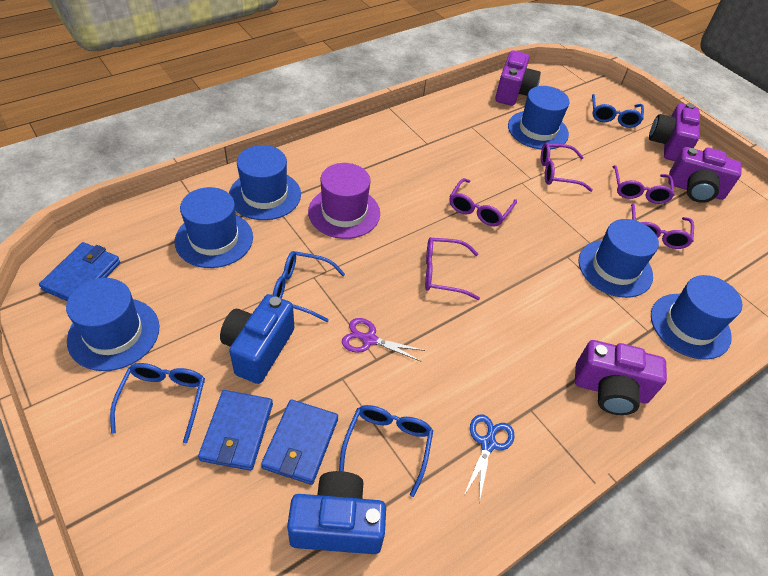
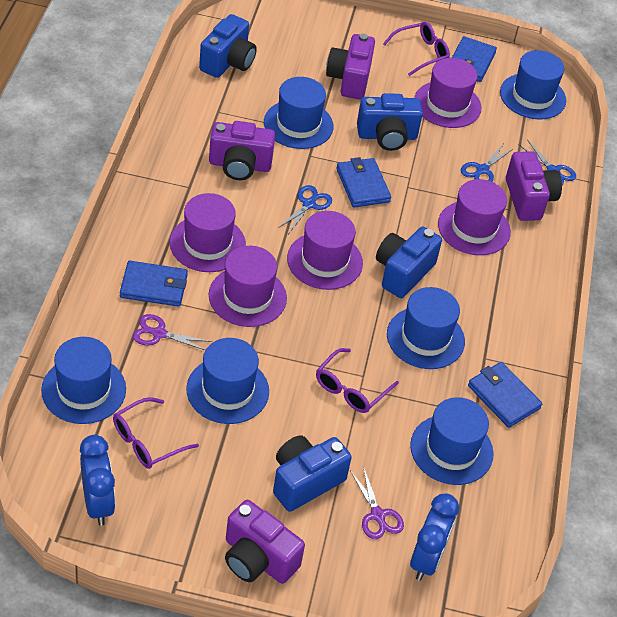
blue camera: 2 -> 4
blue clock: 0 -> 2
blue glasses: 4 -> 0
blue scissors: 1 -> 3
blue wallet: 3 -> 4
purple glasses: 5 -> 3
purple hat: 1 -> 5
purple scissors: 1 -> 2

